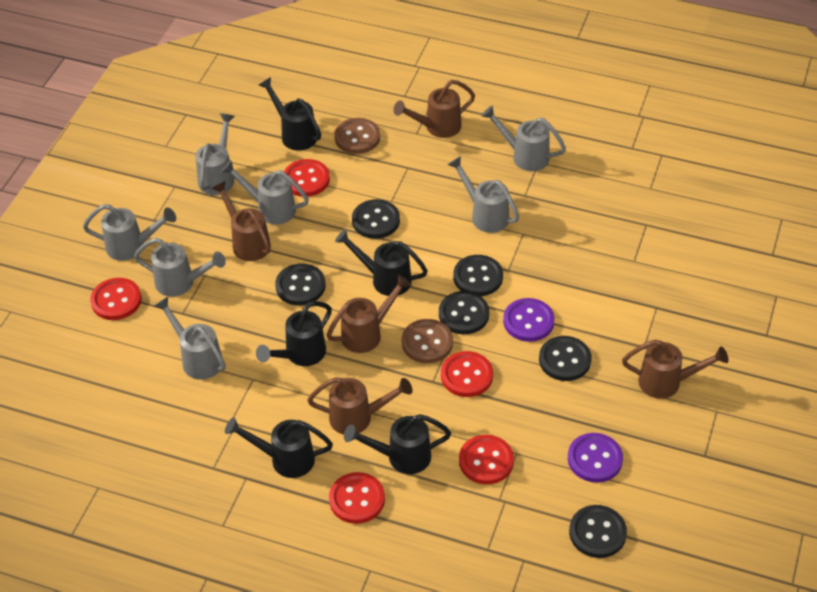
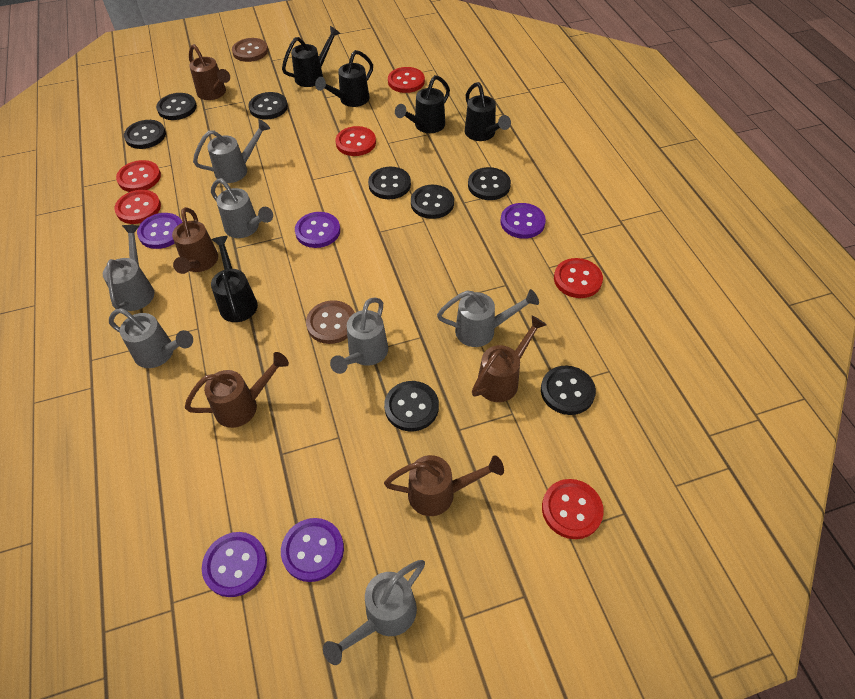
black button: 6 -> 8
purple button: 2 -> 5
red button: 5 -> 6

